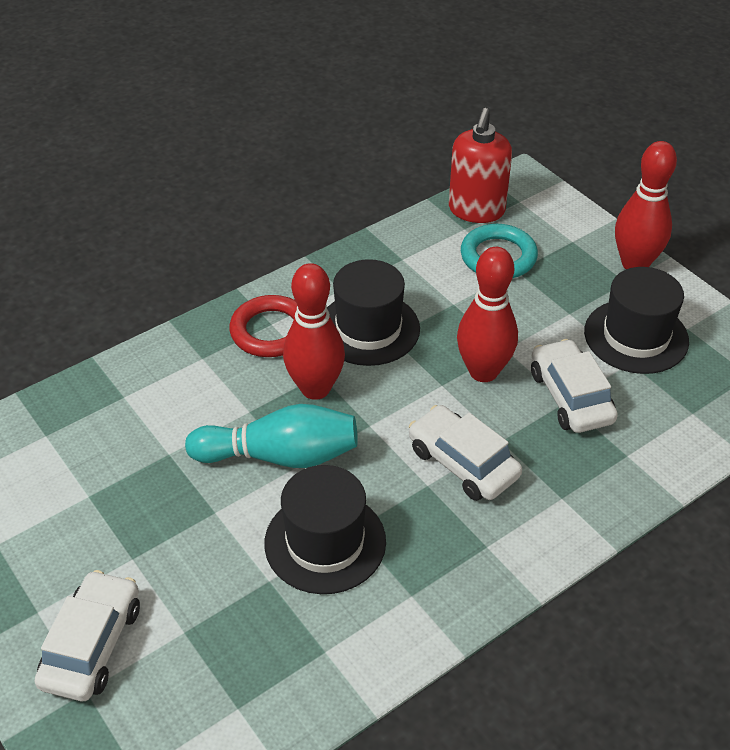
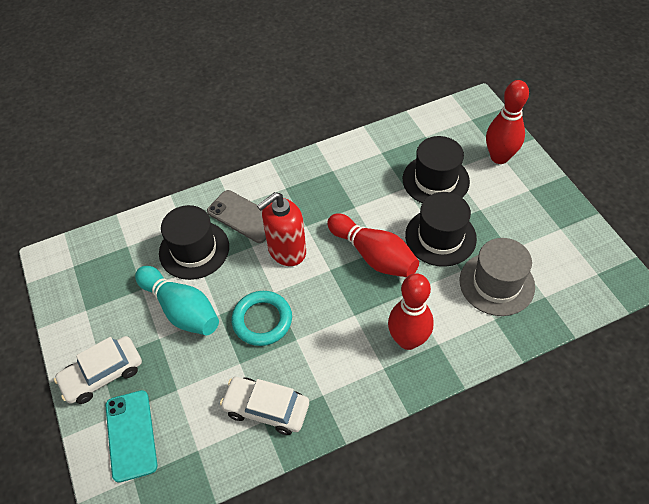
grey hat: 0 -> 1
grey phone: 0 -> 1
red ring: 1 -> 0
turquoise phone: 0 -> 1
white car: 3 -> 2

